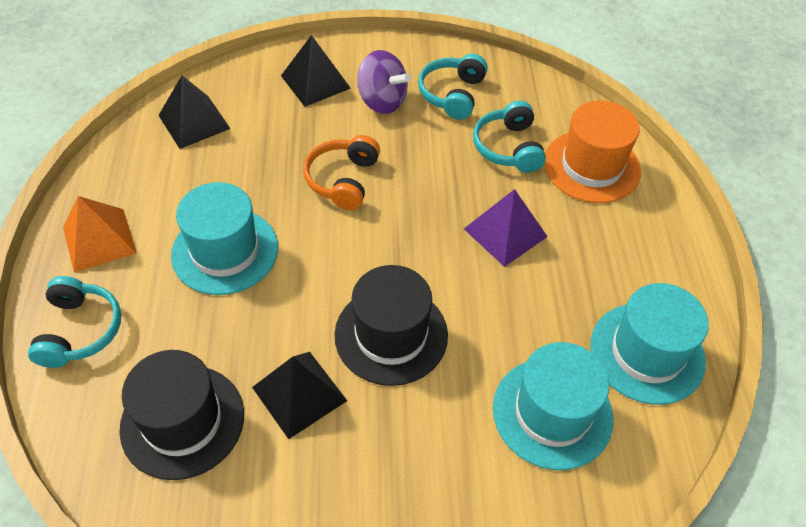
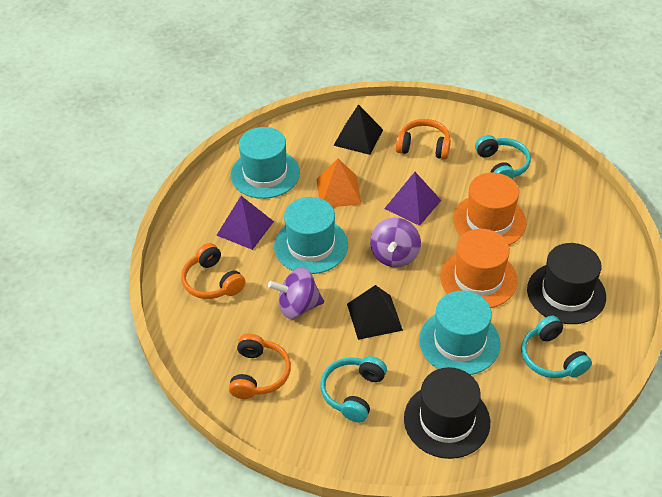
black pyramid: 3 -> 2
orange hat: 1 -> 2
orange headphones: 1 -> 3
purple pyramid: 1 -> 2
purple spinning top: 1 -> 2

